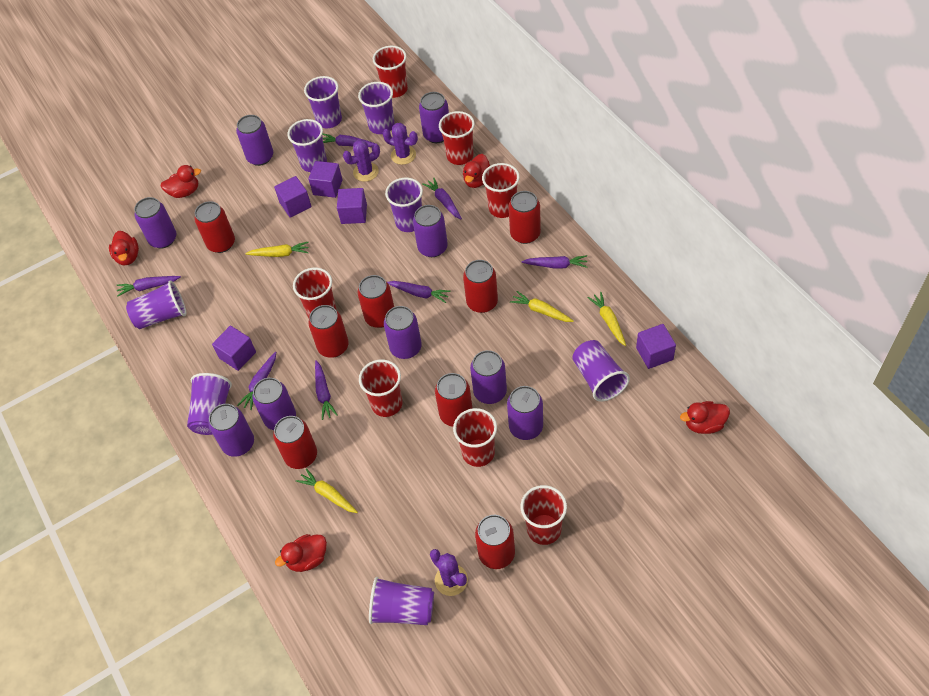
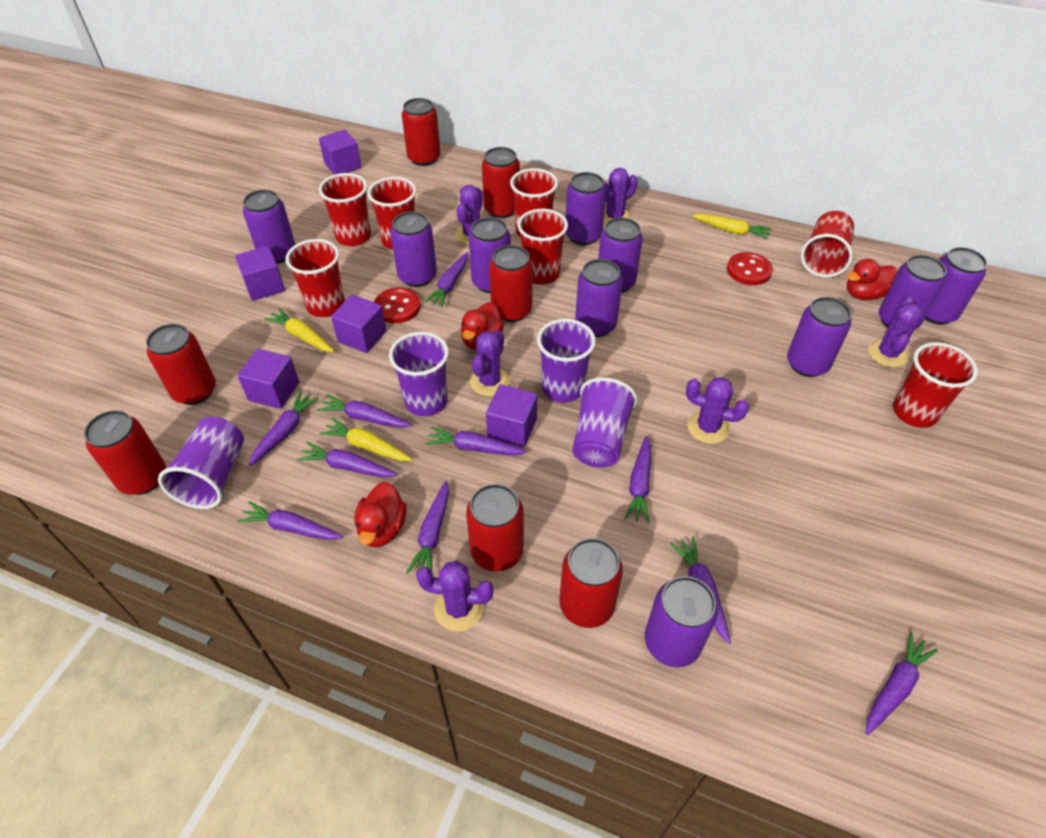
purple cactus: 3 -> 6
purple can: 9 -> 10
purple carrot: 7 -> 10
purple cup: 8 -> 4
red button: 0 -> 2
red can: 8 -> 7
red duck: 5 -> 3
yellow carrot: 4 -> 3

